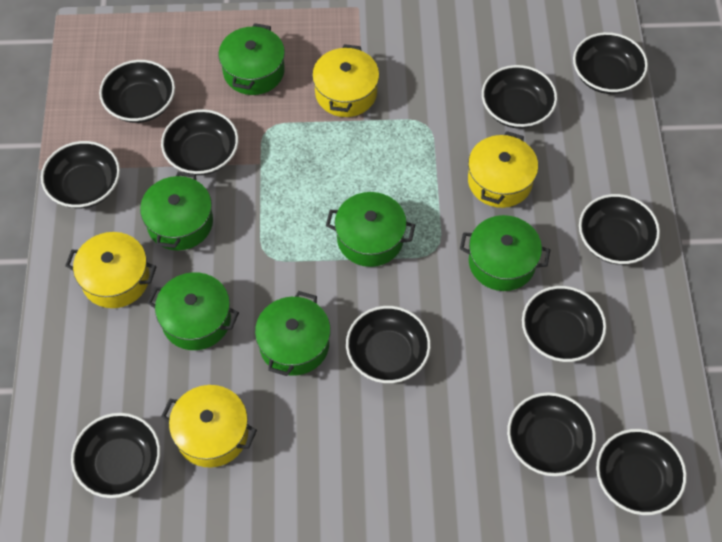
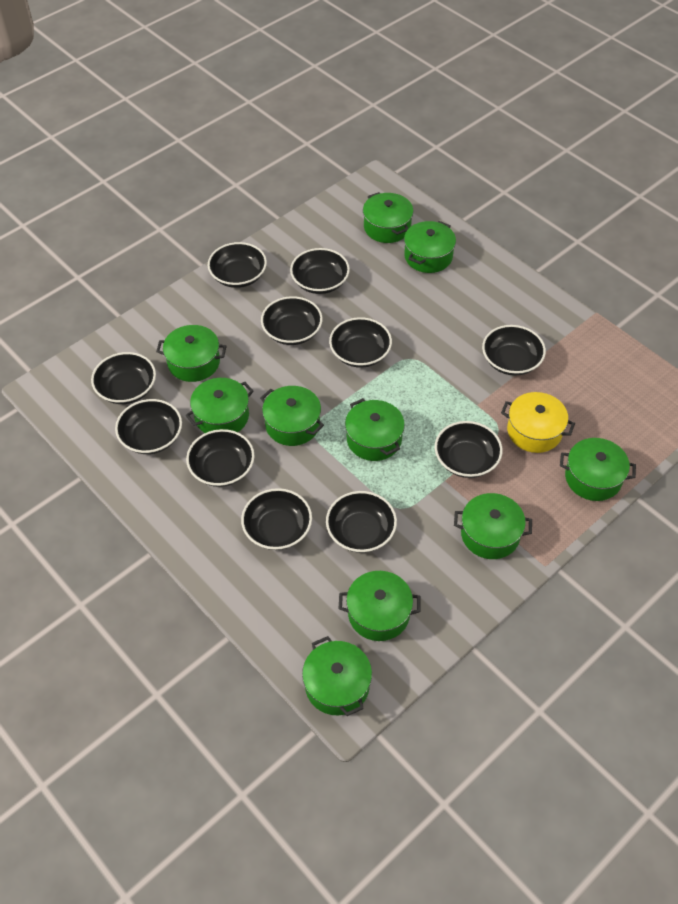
green pot: 6 -> 10
yellow pot: 4 -> 1

